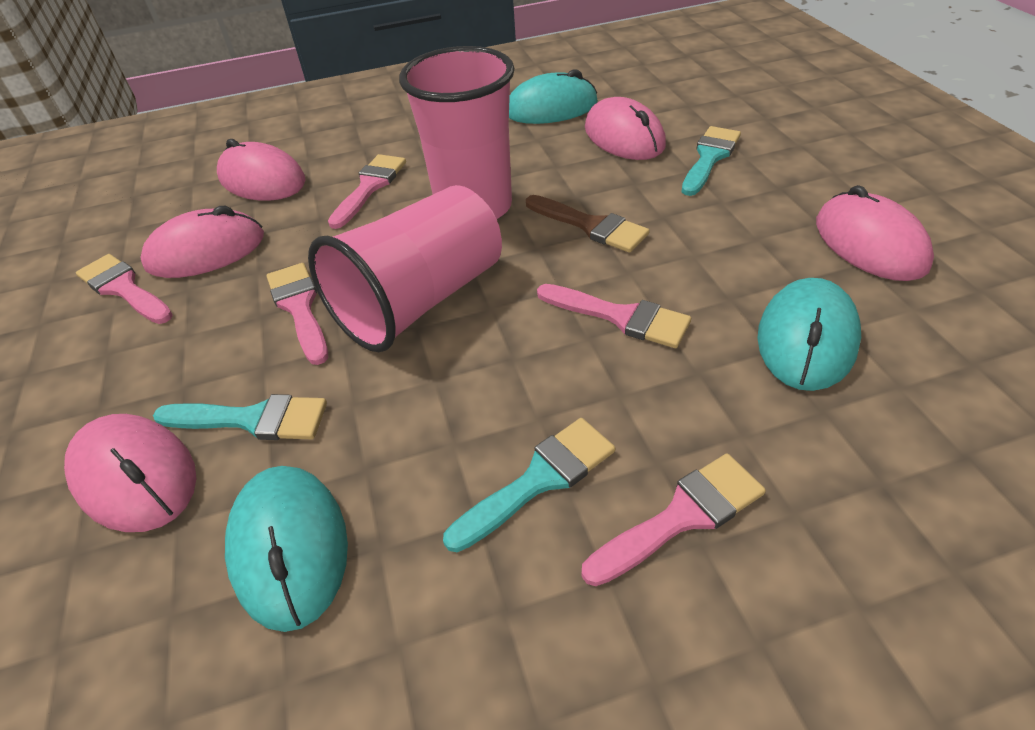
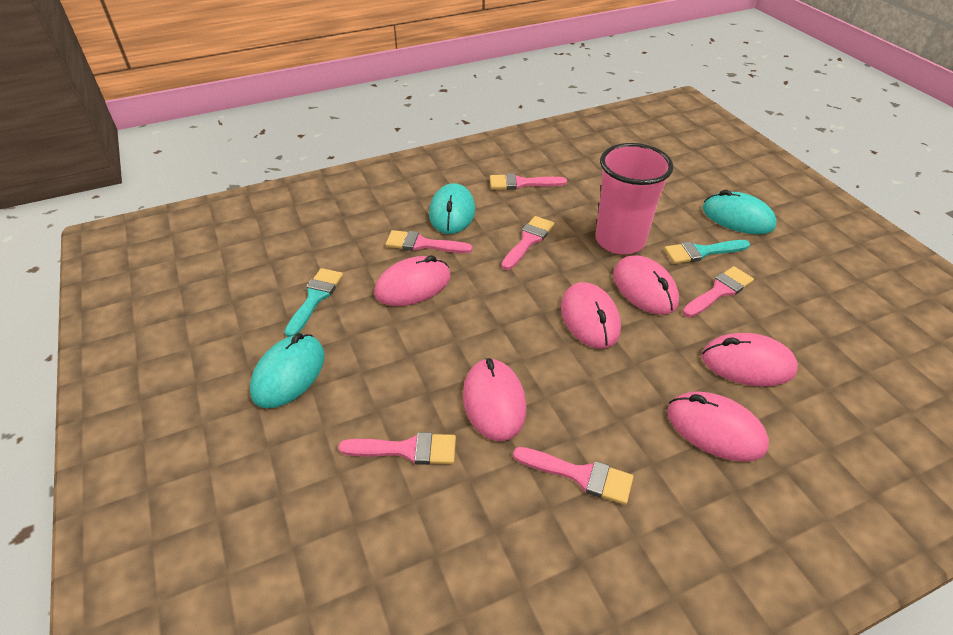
brown brush: 1 -> 0
pink brush: 5 -> 6
pink cup: 2 -> 1
pink mouse: 5 -> 6
turquoise brush: 3 -> 2

